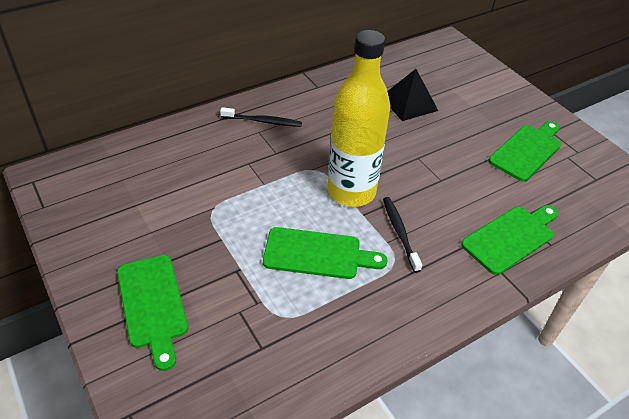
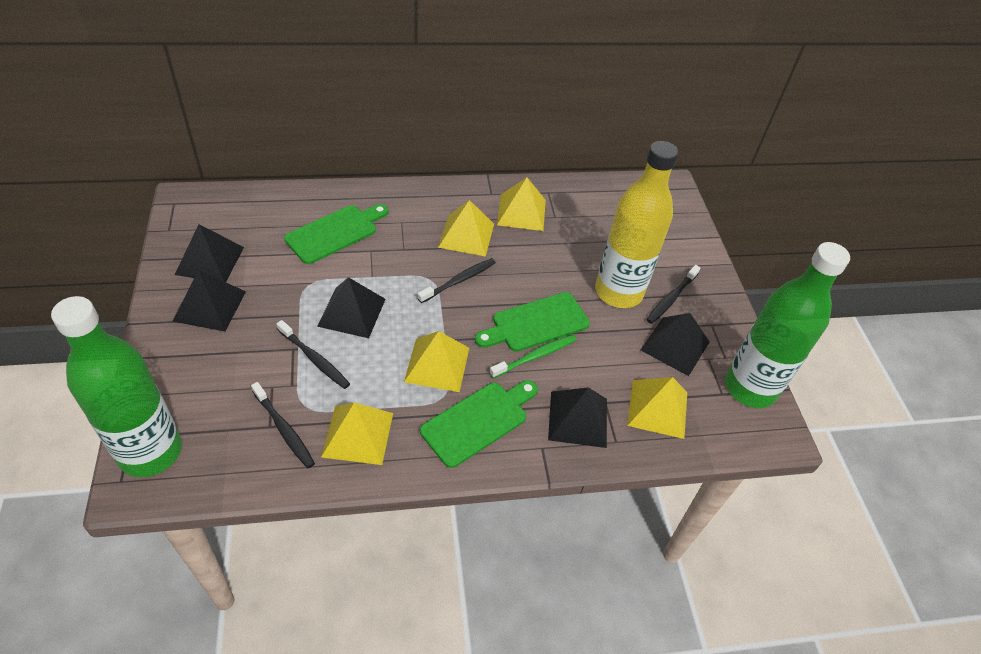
black pyramid: 1 -> 5
black toothbrush: 2 -> 4
green bottle: 0 -> 2
green cutting board: 4 -> 3
green toothbrush: 0 -> 1
yellow pyramid: 0 -> 5

